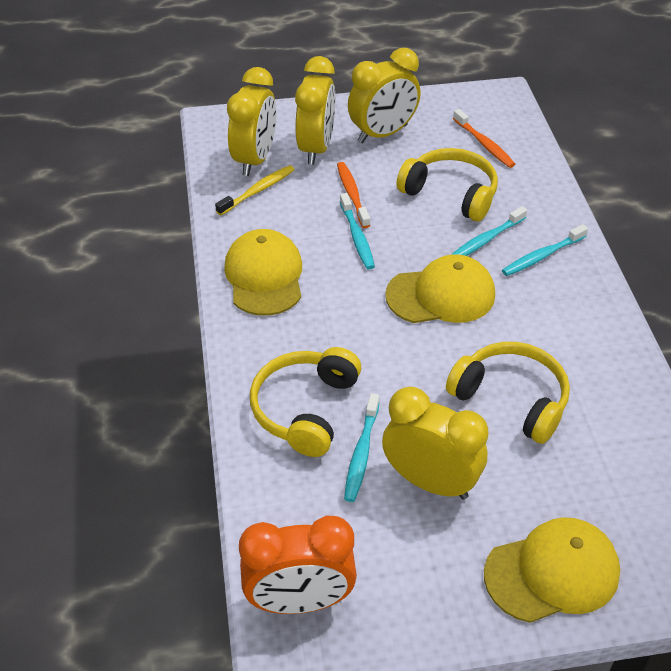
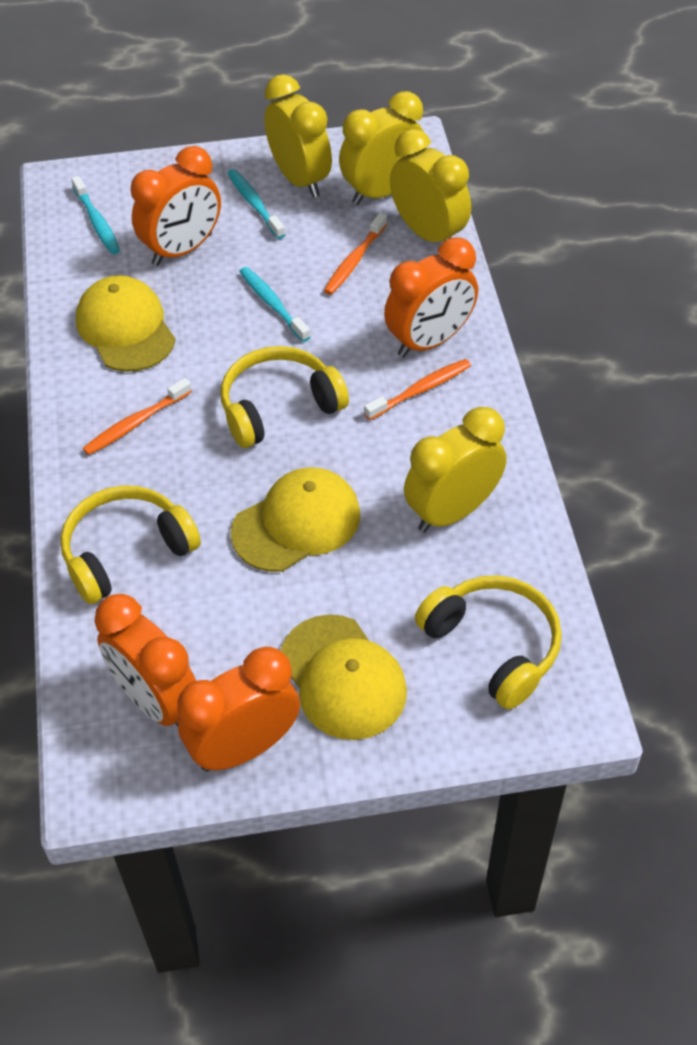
orange clock: 1 -> 4
orange toothbrush: 2 -> 3
turquoise toothbrush: 4 -> 3
yellow toothbrush: 1 -> 0

